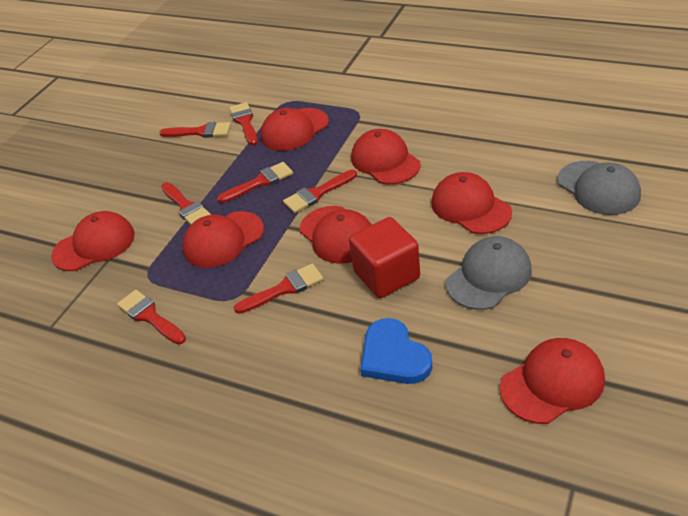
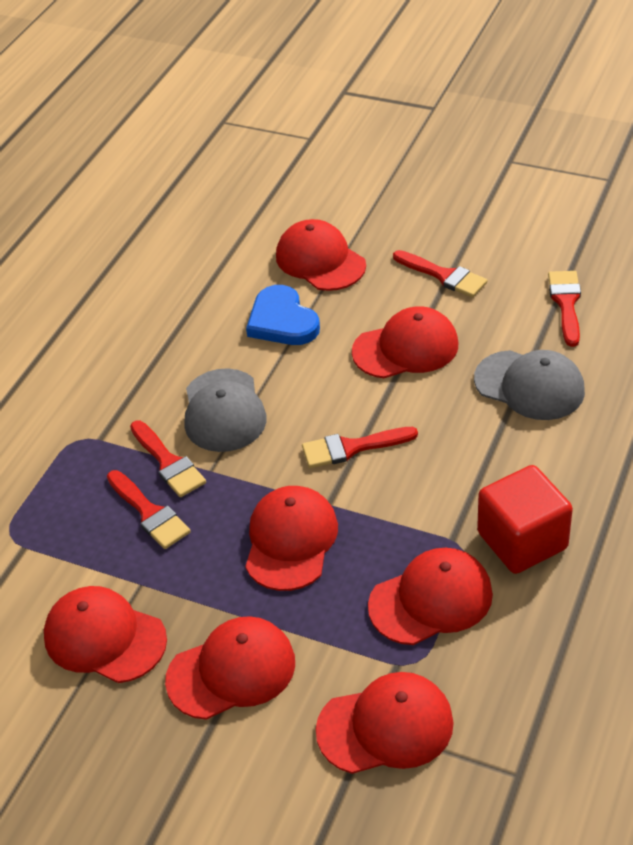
red brush: 7 -> 5

